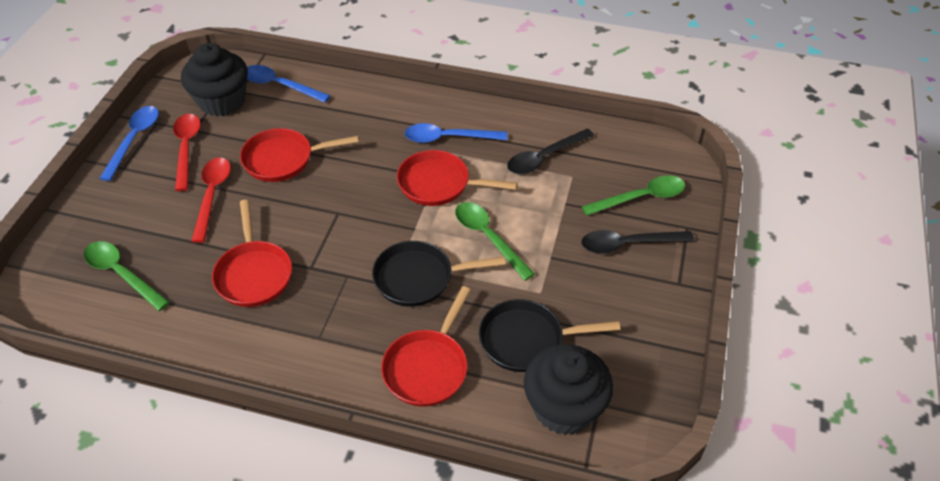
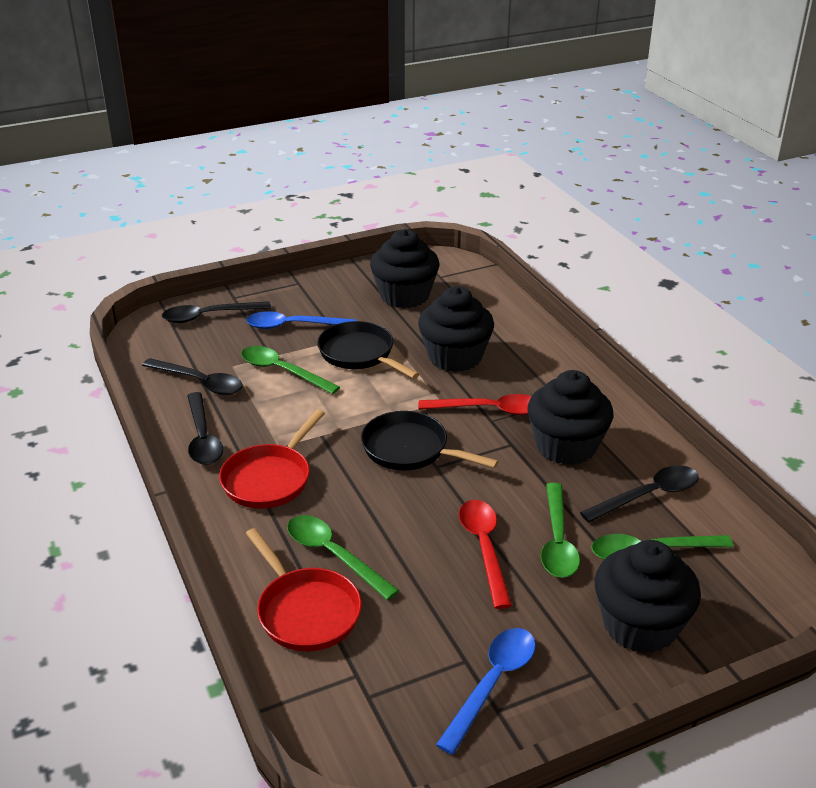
black cupcake: 2 -> 4
black spoon: 2 -> 4
blue spoon: 3 -> 2
green spoon: 3 -> 4
red pan: 4 -> 2

